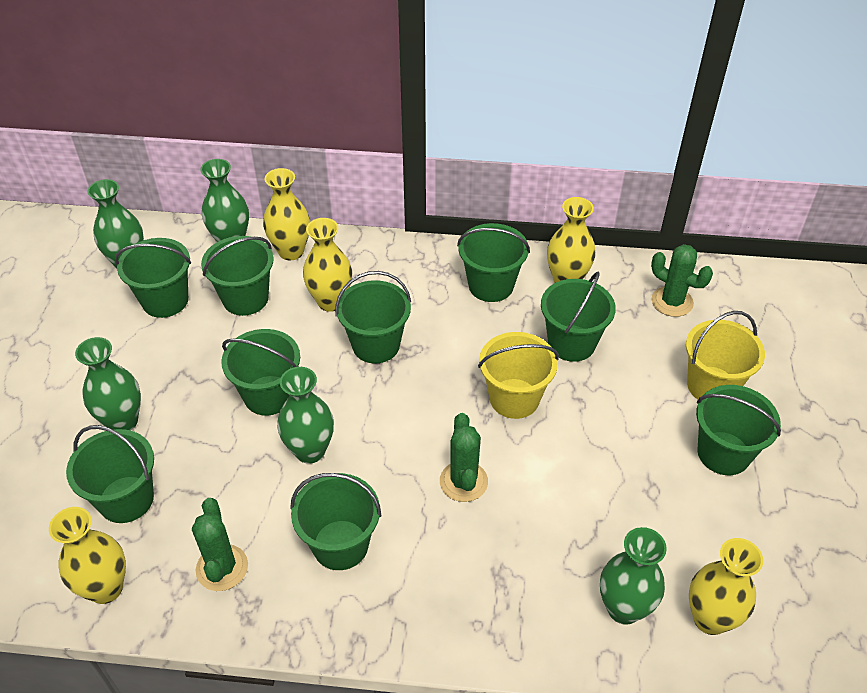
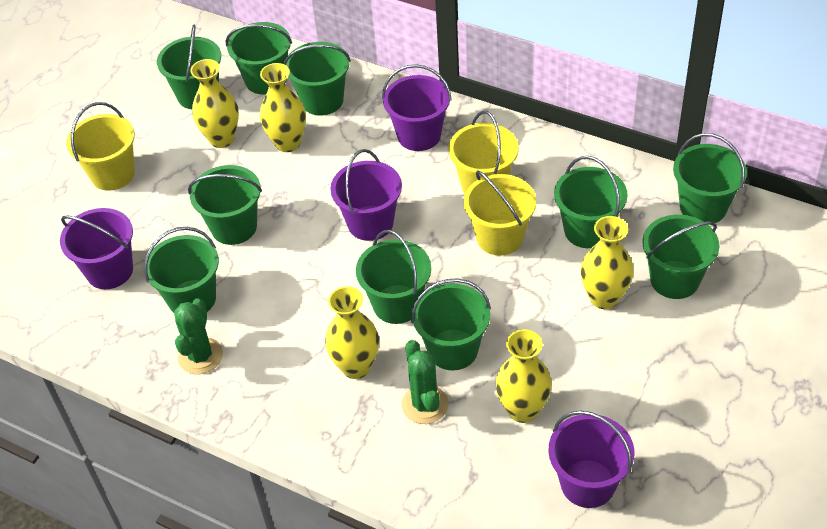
green bucket: 9 -> 10
green cactus: 3 -> 2
green vase: 5 -> 0
purple bucket: 0 -> 4
yellow bucket: 2 -> 3

